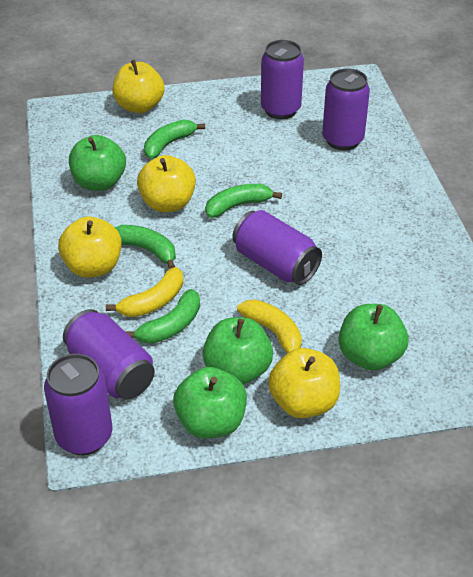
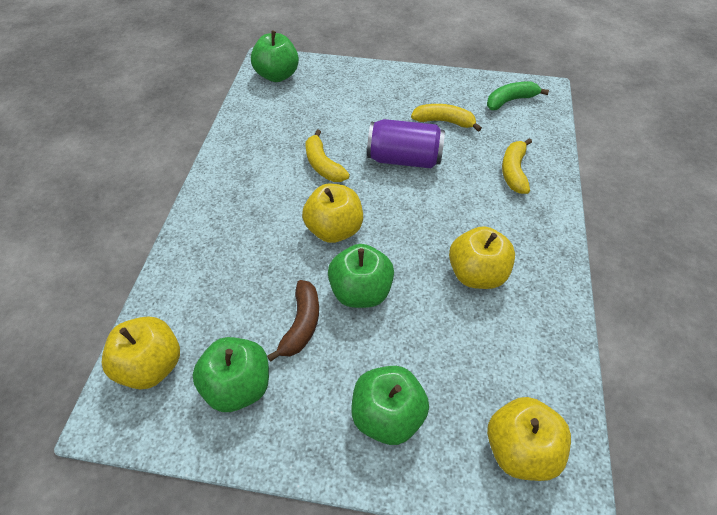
brown banana: 0 -> 1
green banana: 4 -> 1
purple can: 5 -> 1
yellow banana: 2 -> 3

